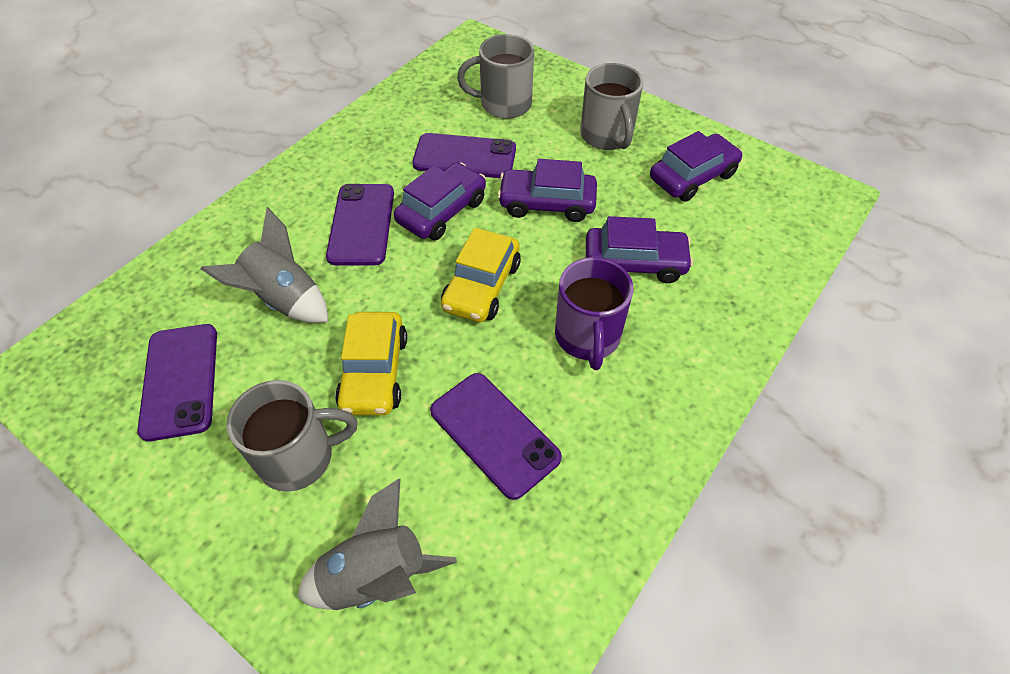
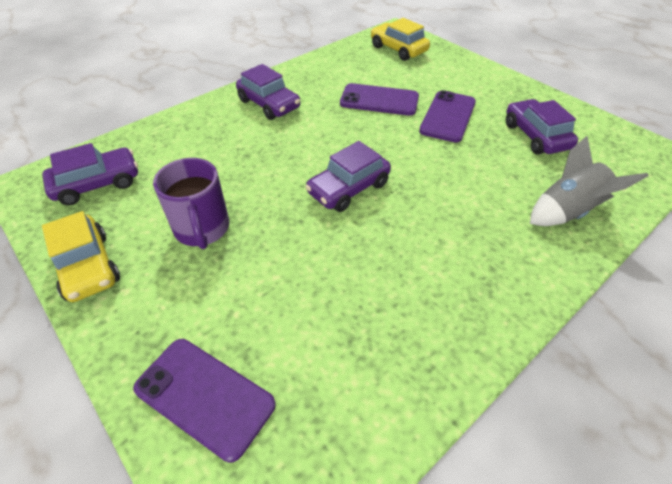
grey mug: 3 -> 0
grey rocket: 2 -> 1
purple phone: 4 -> 3

